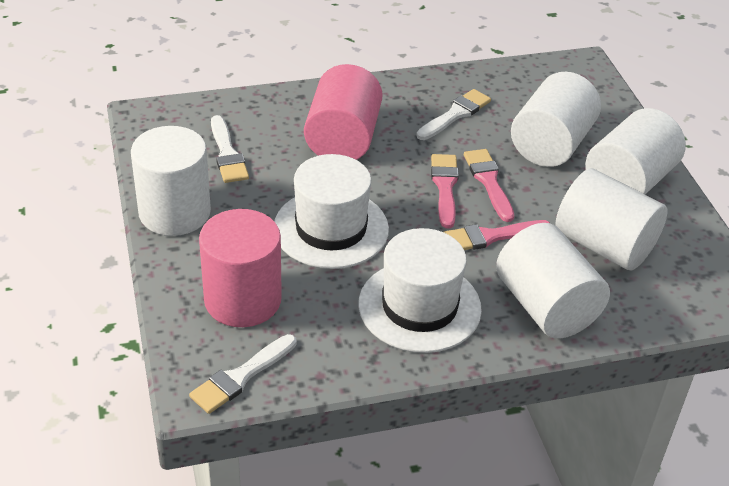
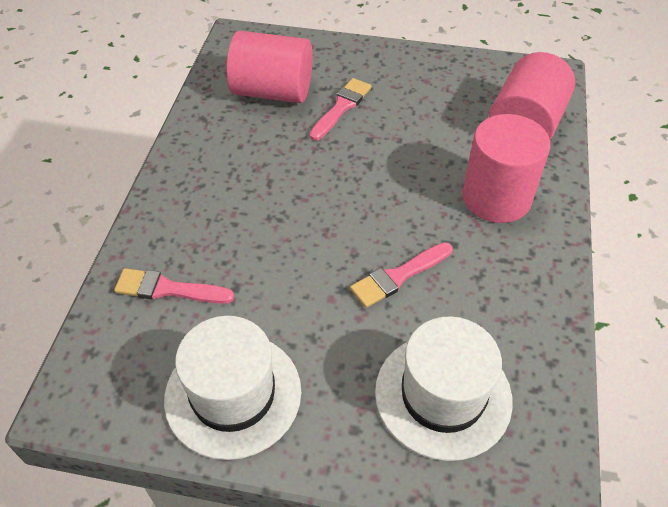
pink cylinder: 2 -> 3
white brush: 3 -> 0
white cylinder: 5 -> 0

